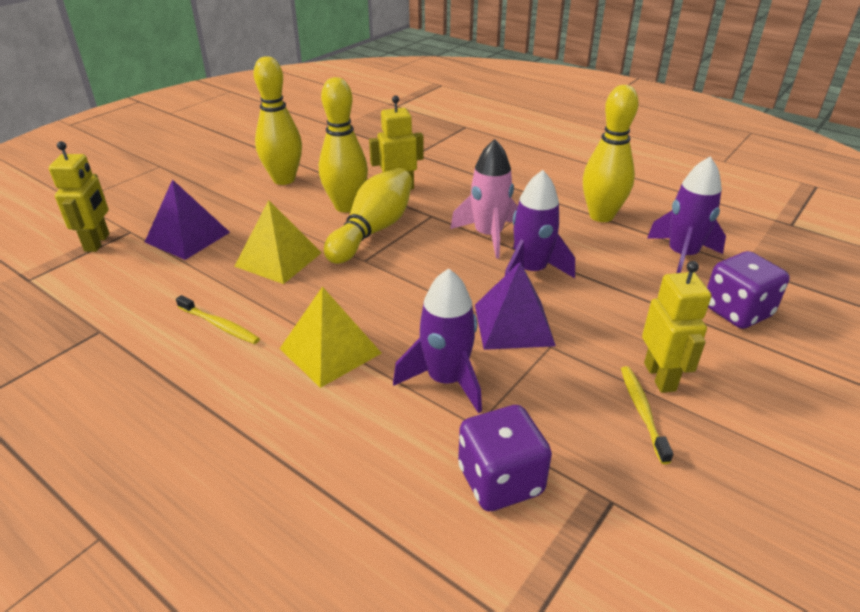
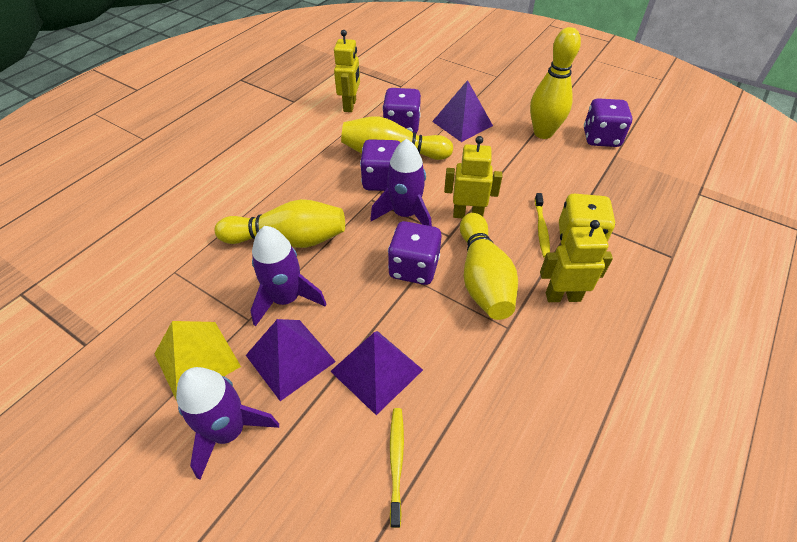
pink rocket: 1 -> 0
purple dice: 2 -> 4
purple pyramid: 2 -> 3
yellow dice: 0 -> 1
yellow pyramid: 2 -> 1

